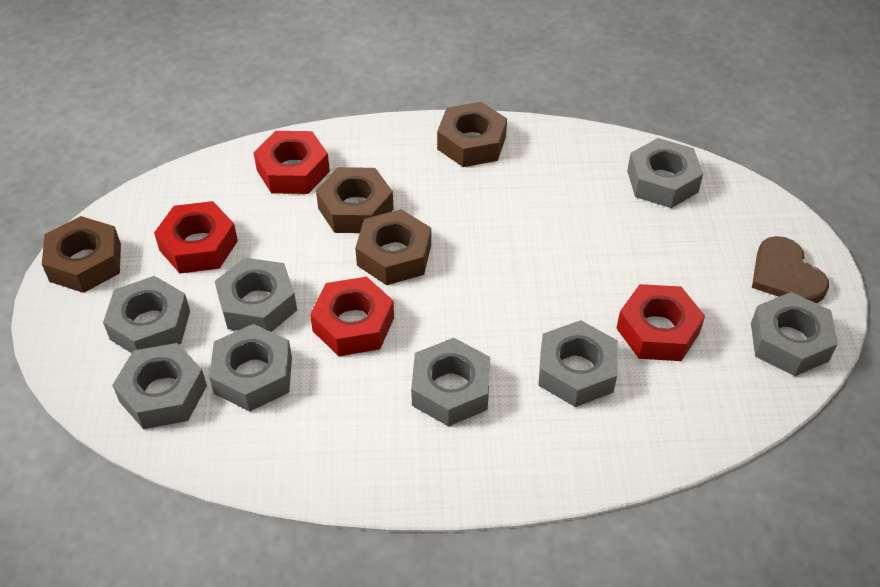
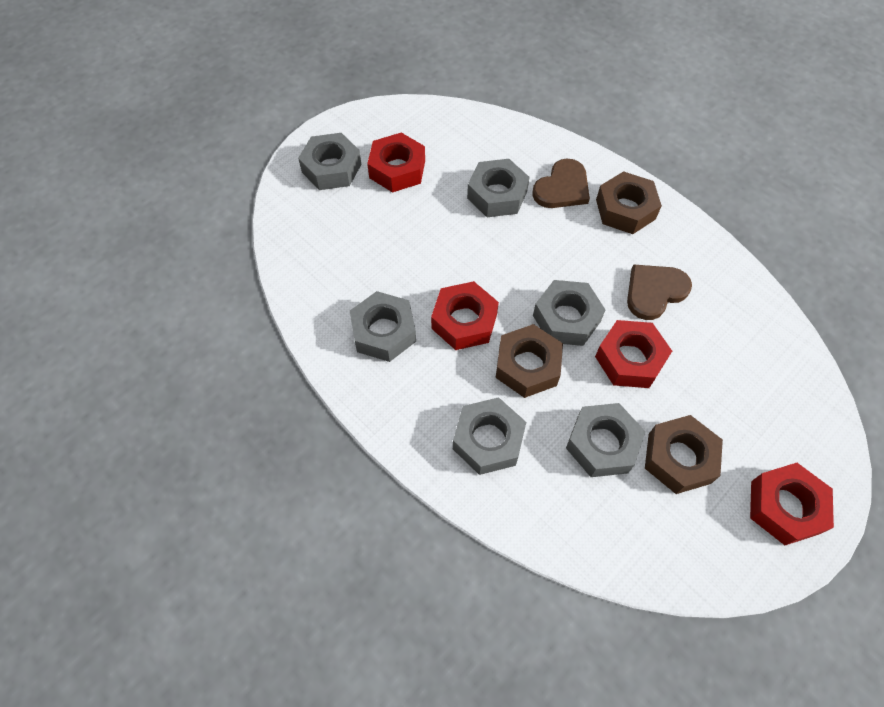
brown heart: 1 -> 2
brown nut: 4 -> 3
grey nut: 8 -> 6

